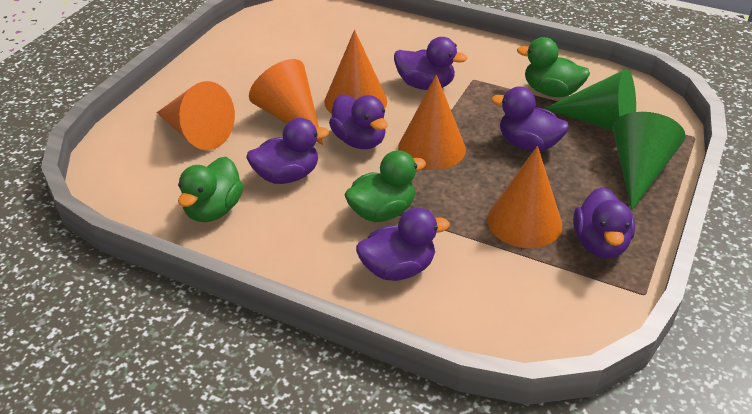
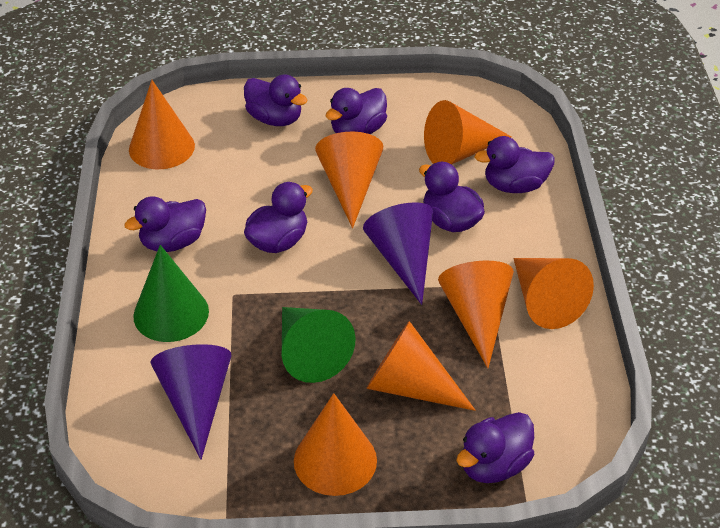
green duck: 3 -> 0
orange cone: 5 -> 7
purple cone: 0 -> 2
purple duck: 6 -> 7

